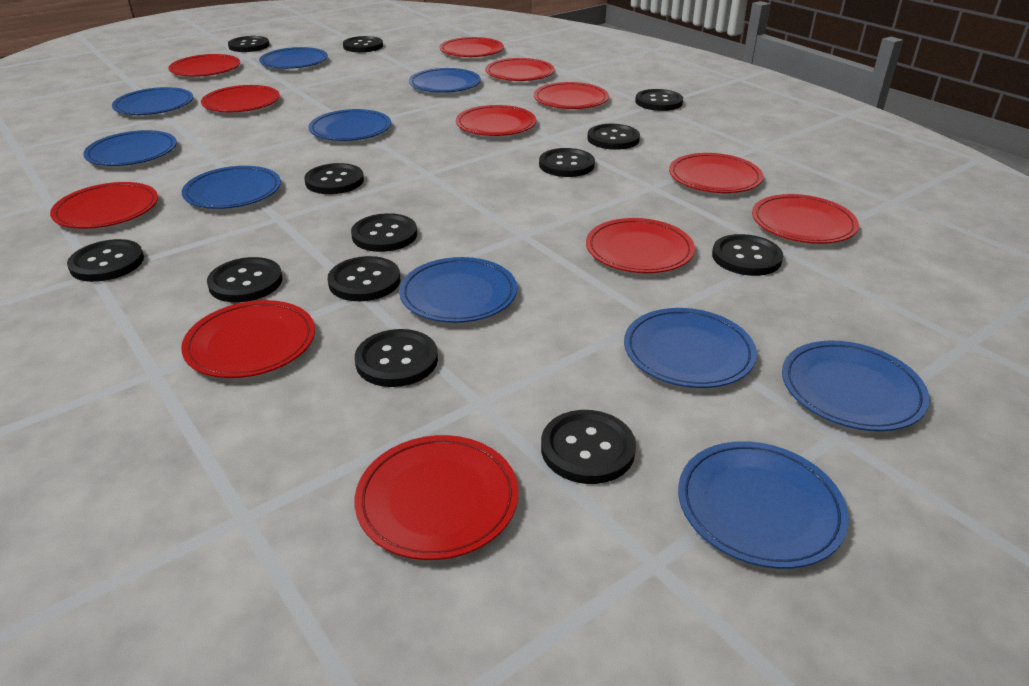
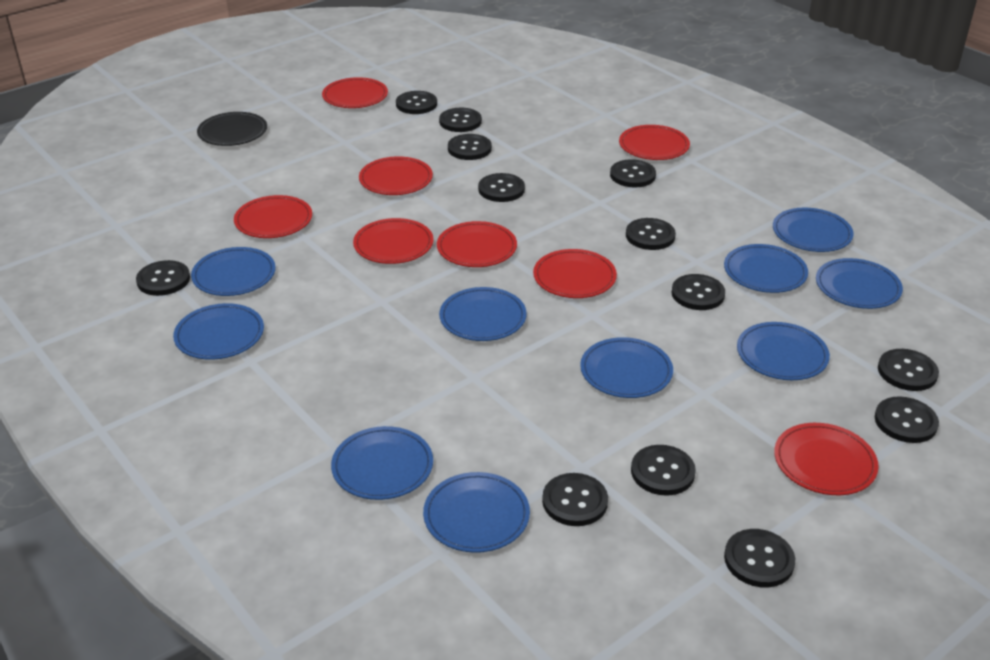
black plate: 0 -> 1
red plate: 12 -> 8

